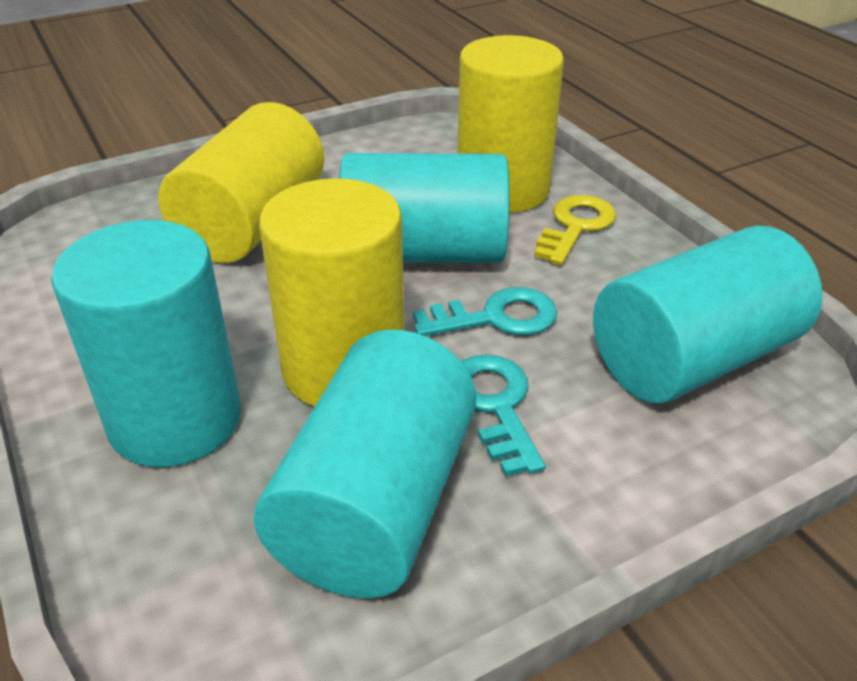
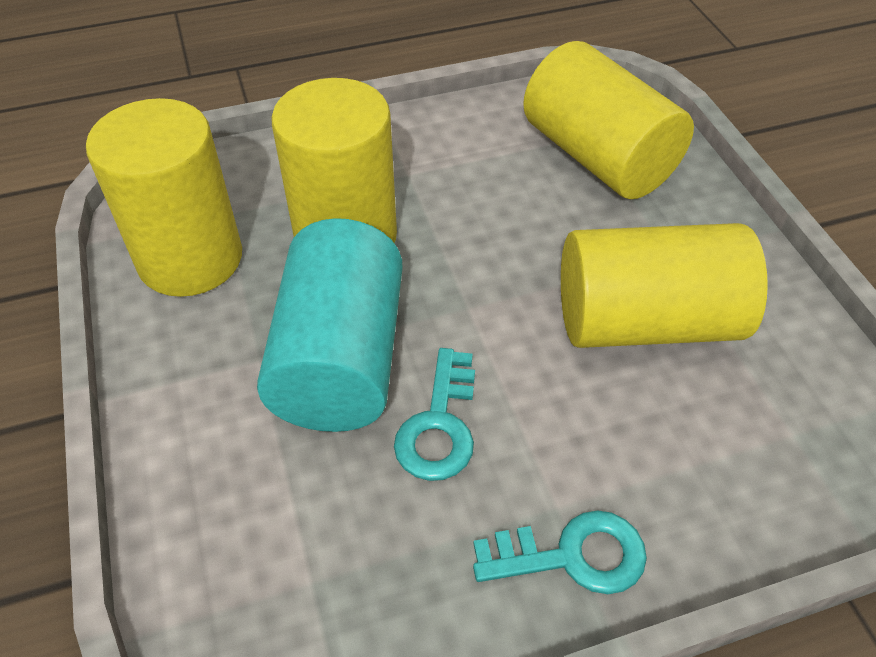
turquoise cylinder: 4 -> 1
yellow cylinder: 3 -> 4
yellow key: 1 -> 0

